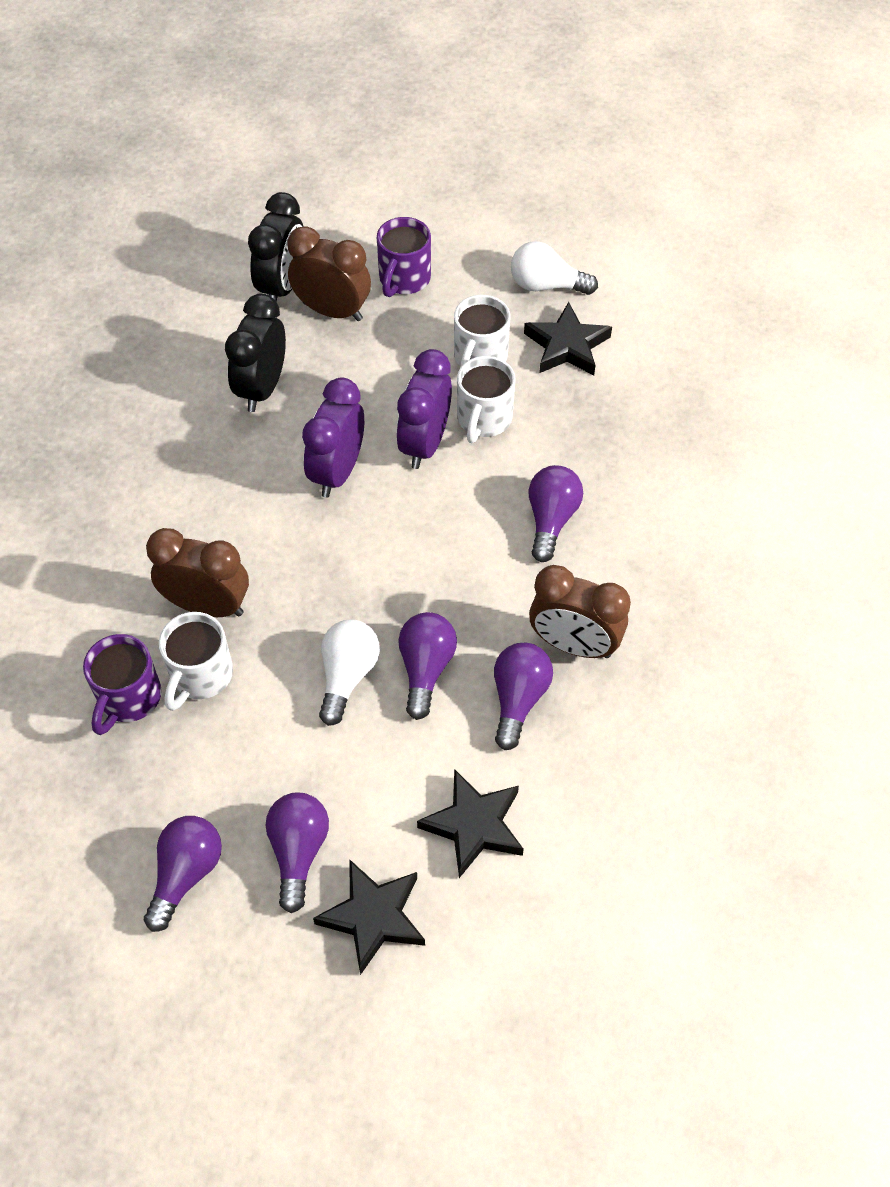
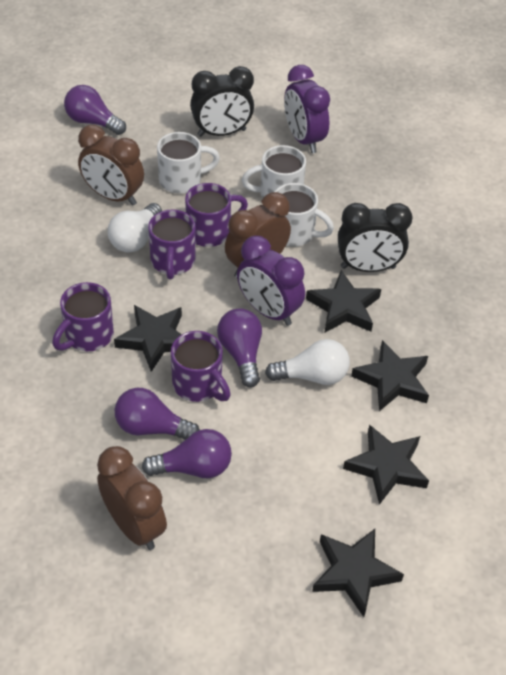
black star: 3 -> 5
purple light bulb: 5 -> 4
purple mug: 2 -> 4

